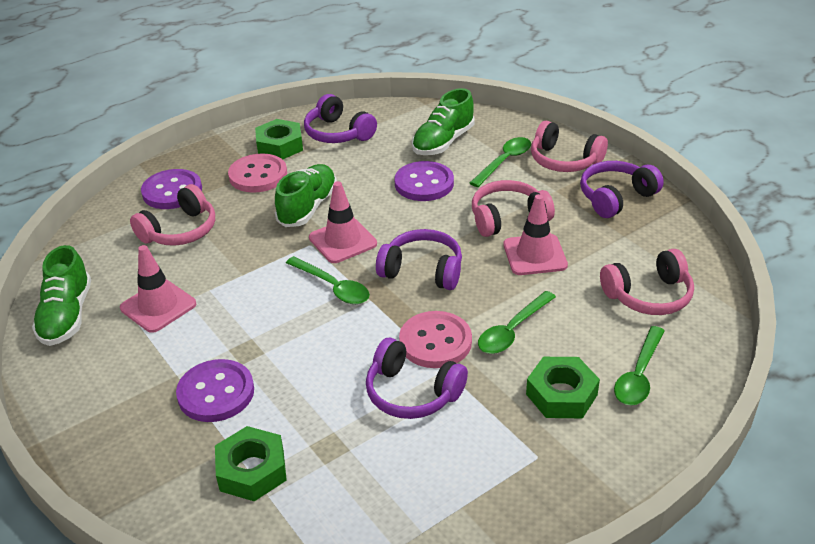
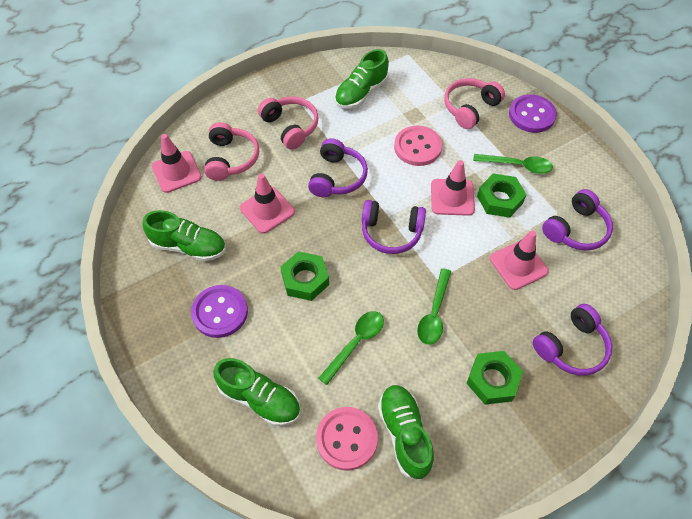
green shoe: 3 -> 4
green spoon: 4 -> 3
pink headphones: 4 -> 3
pink traffic cone: 3 -> 4
purple button: 3 -> 2

